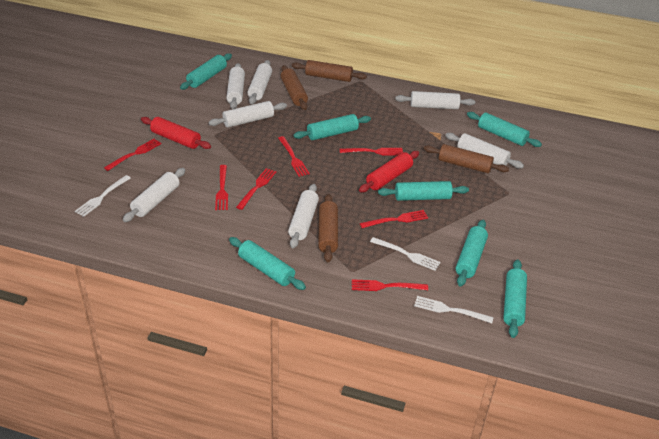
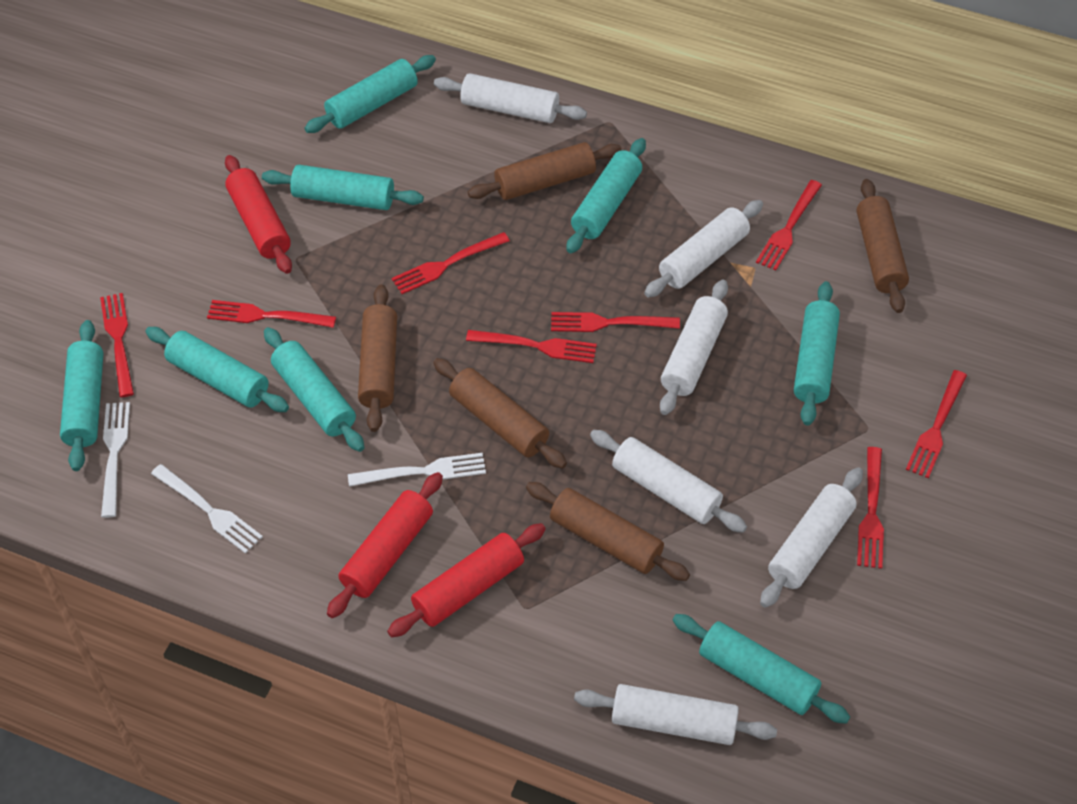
brown rolling pin: 4 -> 5
red fork: 7 -> 8
red rolling pin: 2 -> 3
turquoise rolling pin: 7 -> 8
white rolling pin: 7 -> 6

